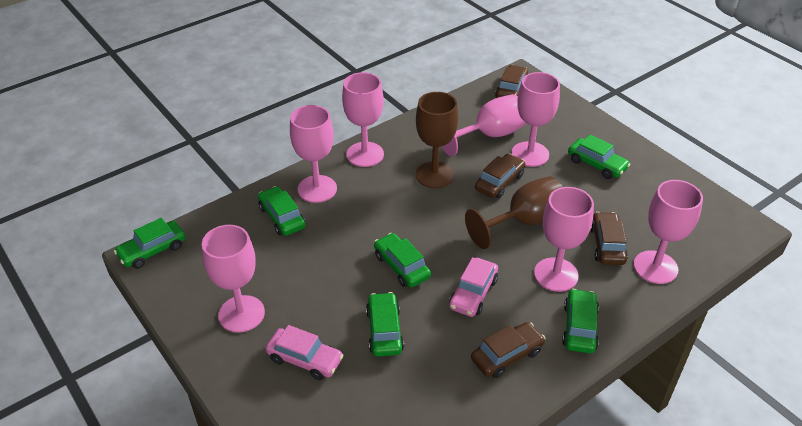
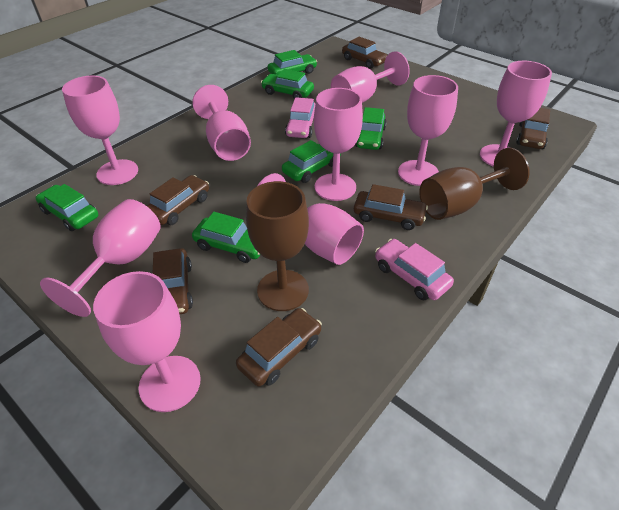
brown car: 4 -> 6
pink goblet: 7 -> 9

